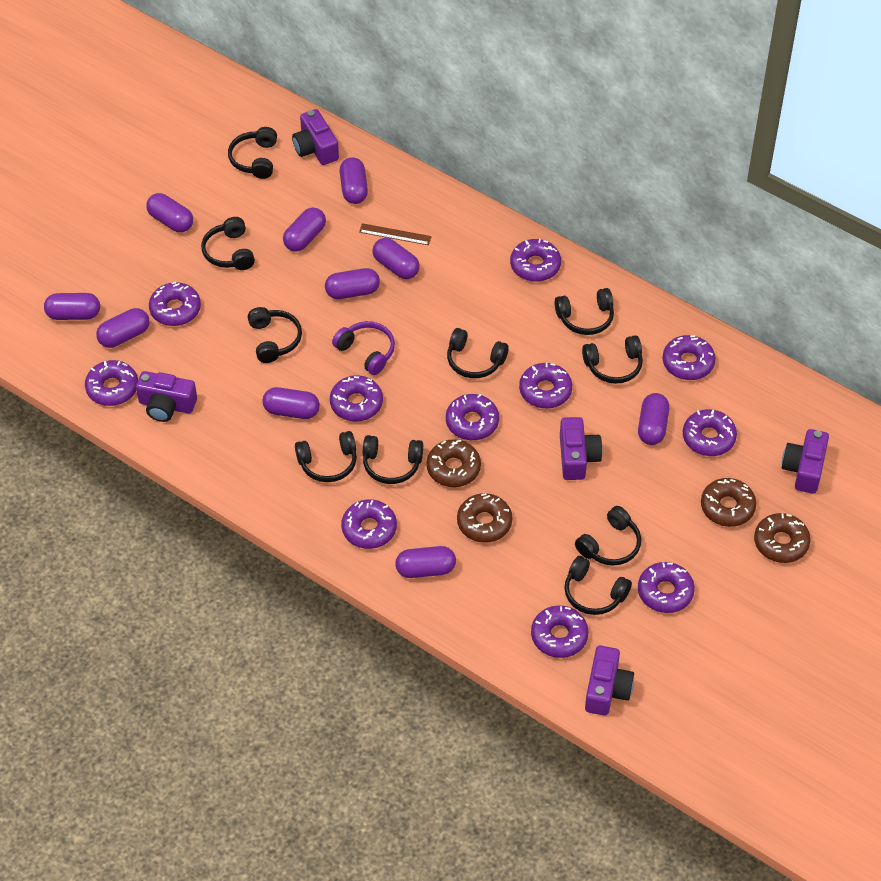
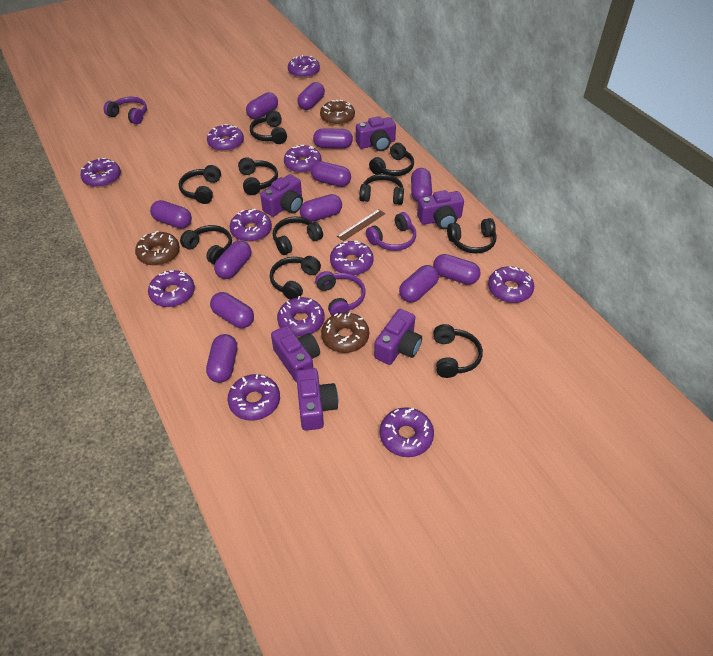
brown donut: 4 -> 3
purple camera: 5 -> 6
purple capsule: 10 -> 12
purple headphones: 1 -> 3

